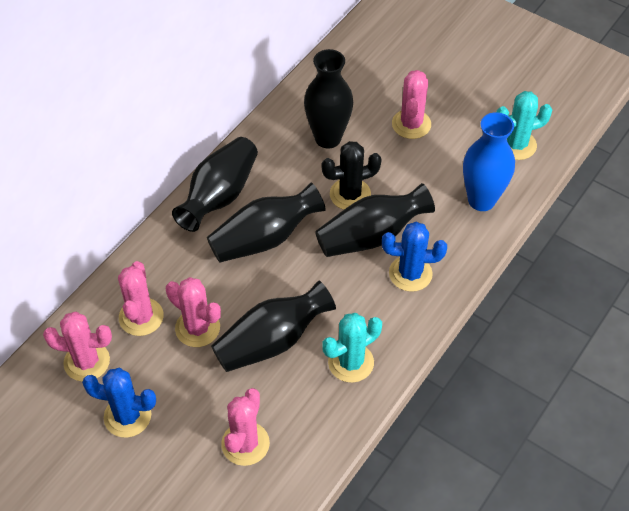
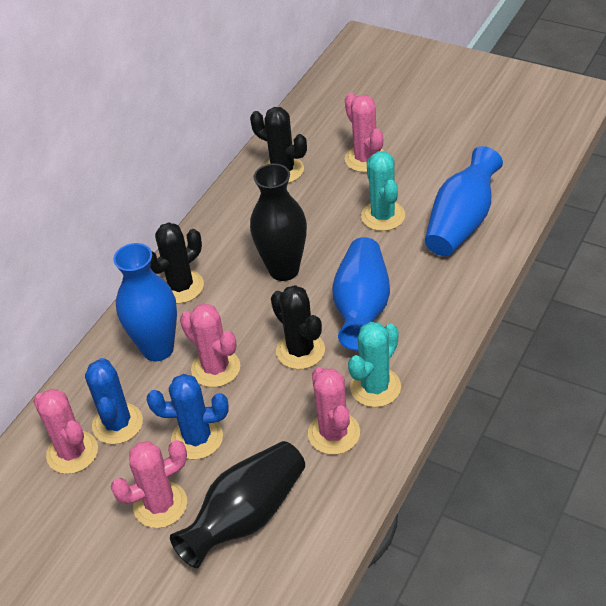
black cactus: 1 -> 3
black vase: 5 -> 2
blue vase: 1 -> 3

